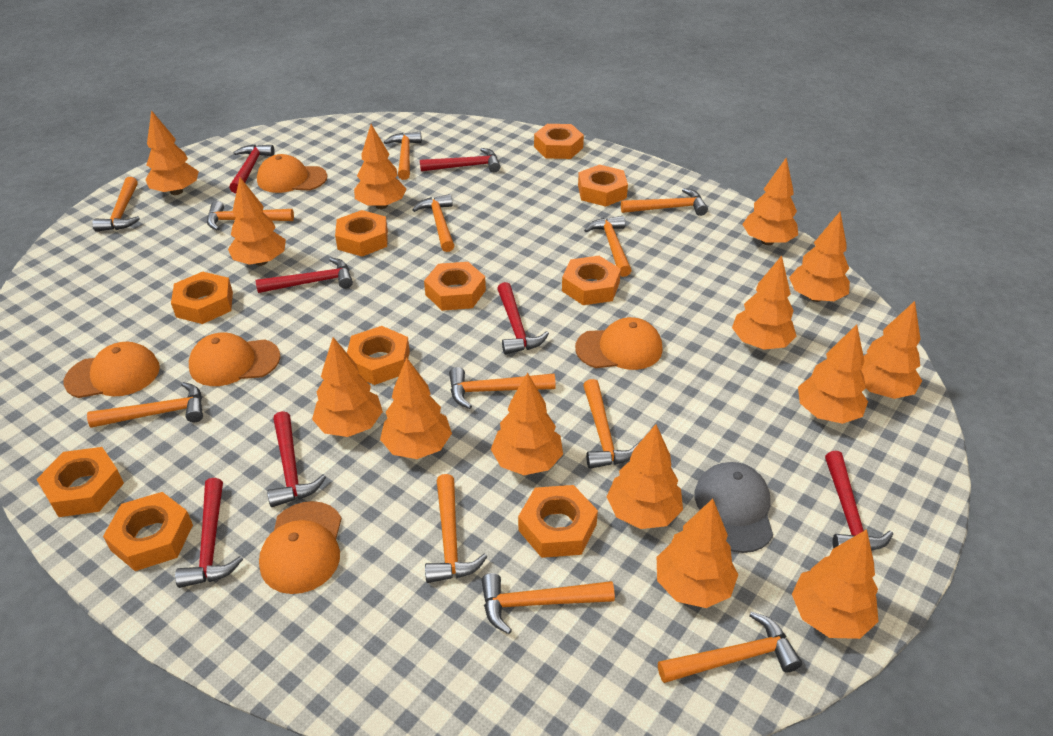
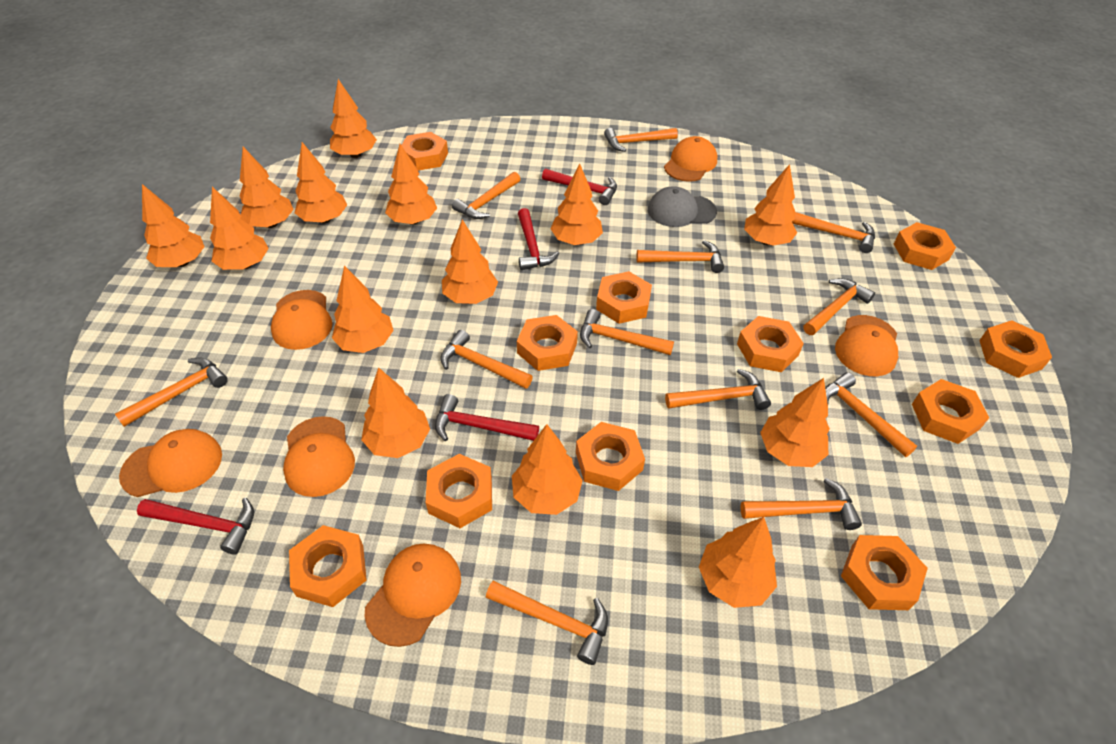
orange cap: 5 -> 6
orange nut: 10 -> 11
red hammer: 7 -> 4

